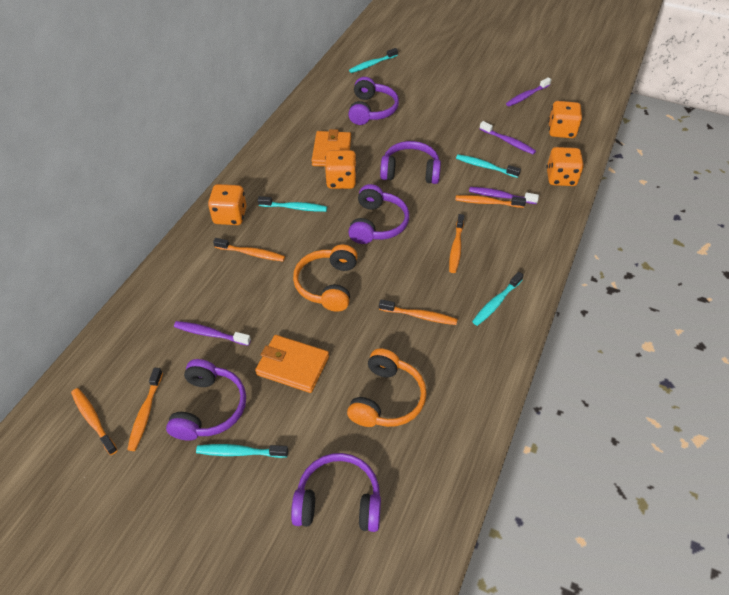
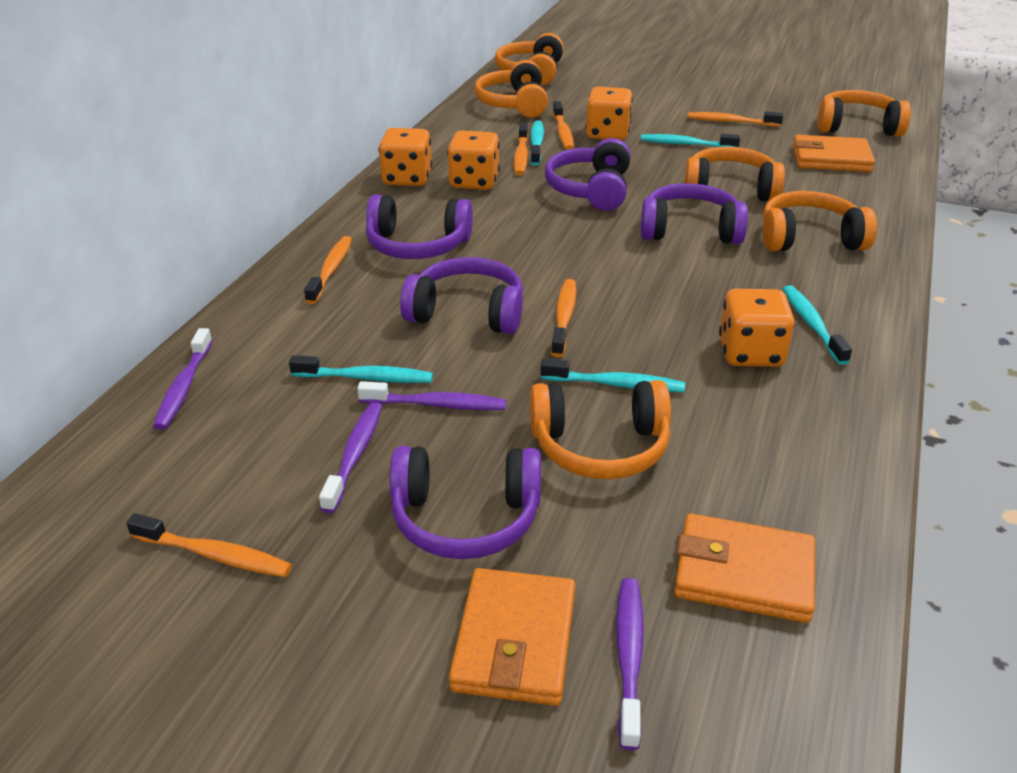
orange headphones: 2 -> 6
orange wallet: 2 -> 3

